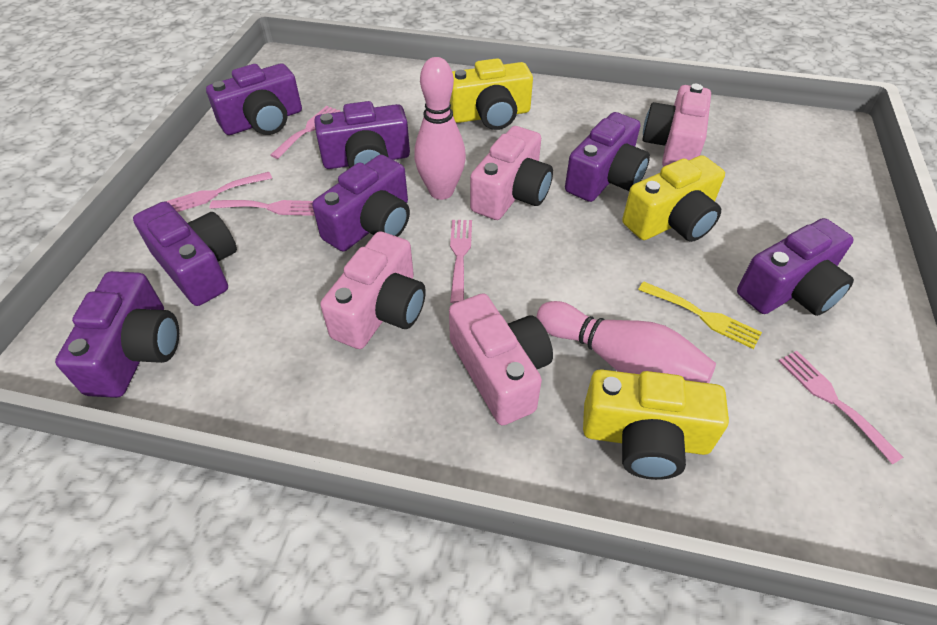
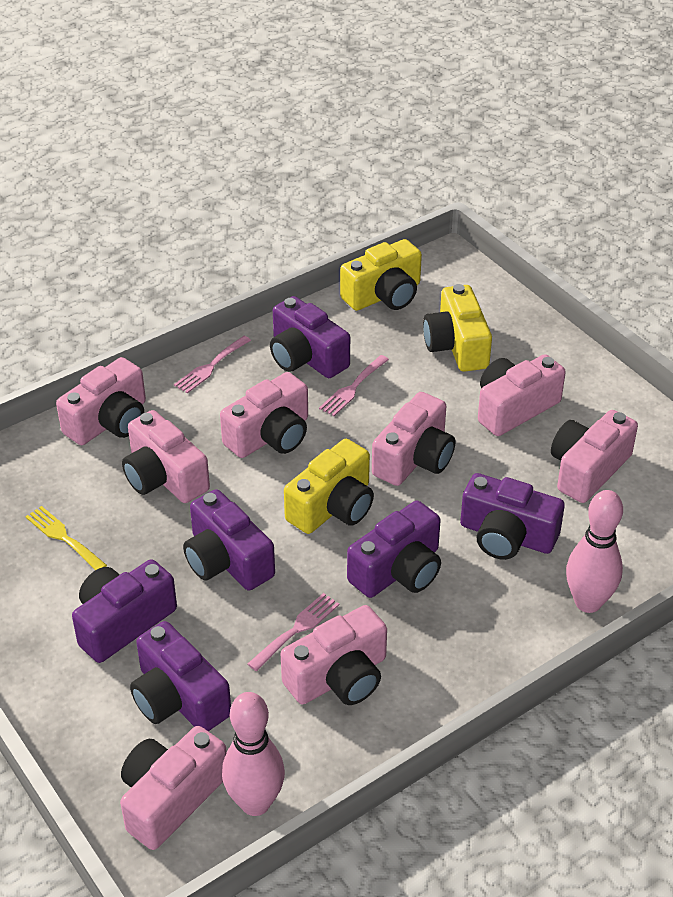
pink camera: 4 -> 8
pink fork: 5 -> 3
purple camera: 7 -> 6

